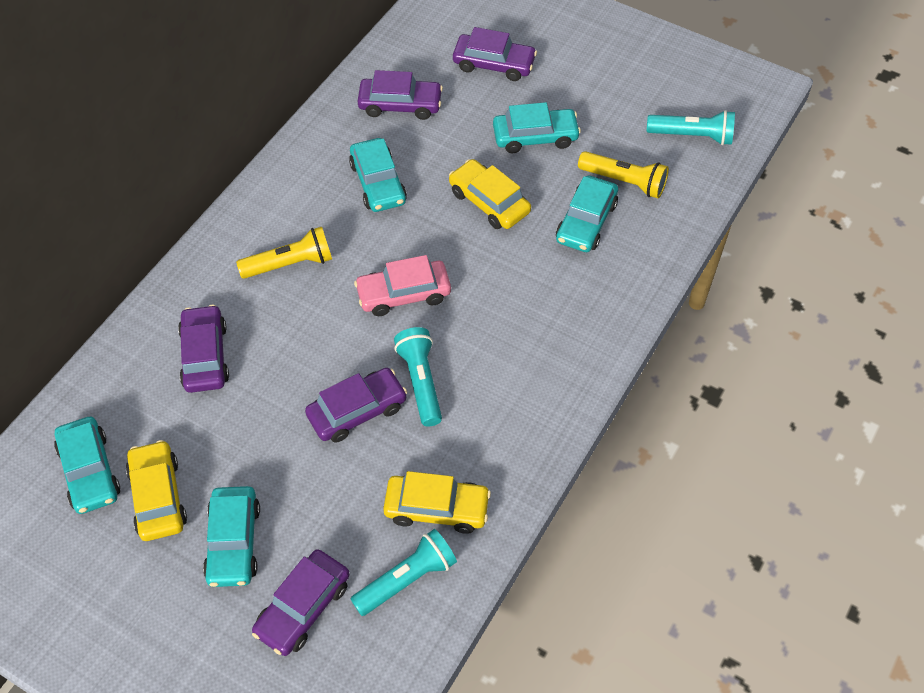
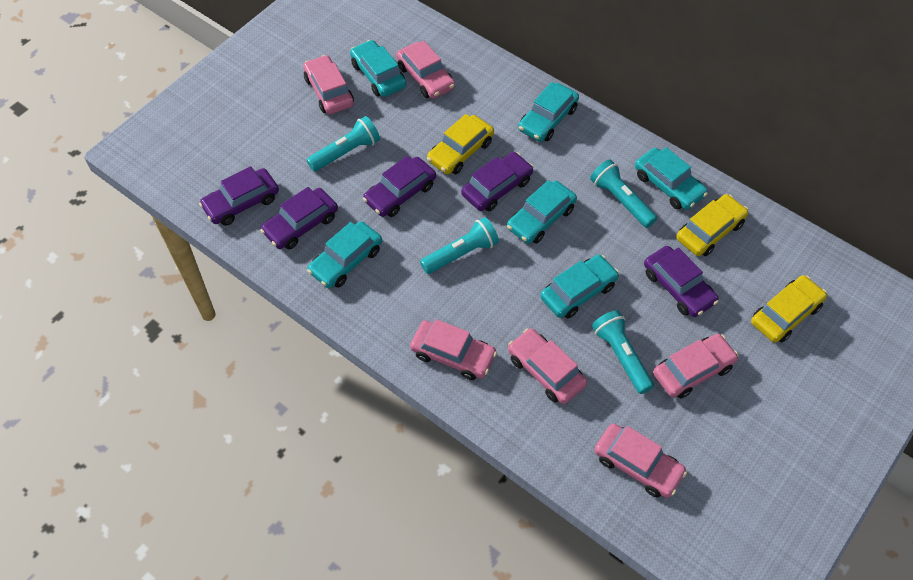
pink car: 1 -> 6
turquoise car: 5 -> 6
turquoise flashlight: 3 -> 4
yellow flashlight: 2 -> 0

